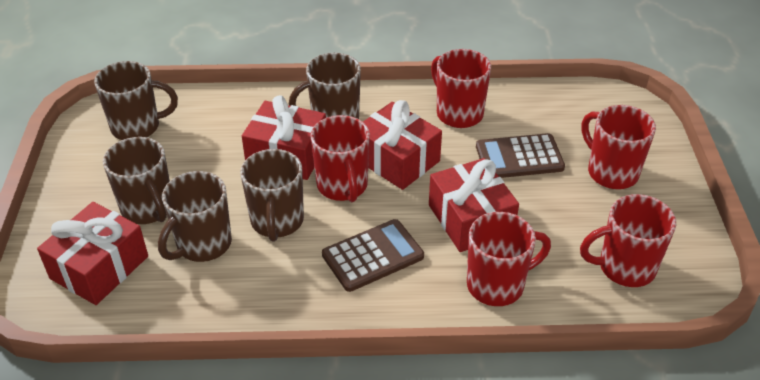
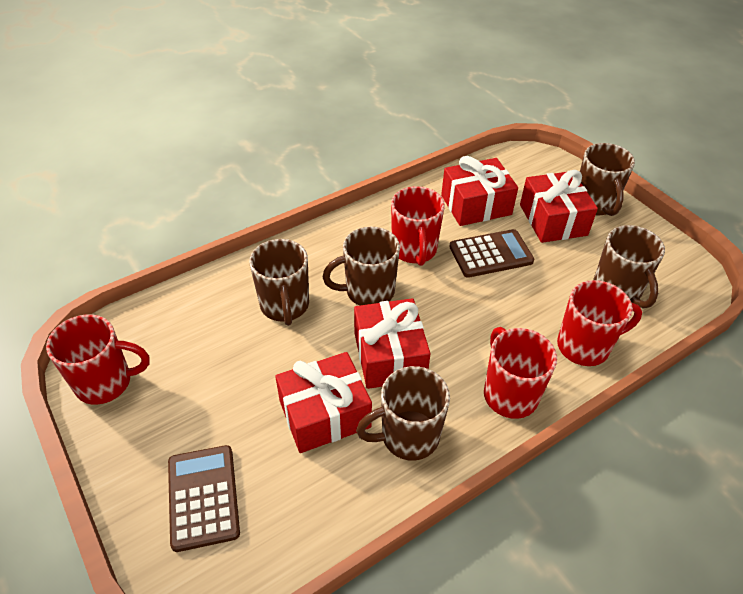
red mug: 5 -> 4

